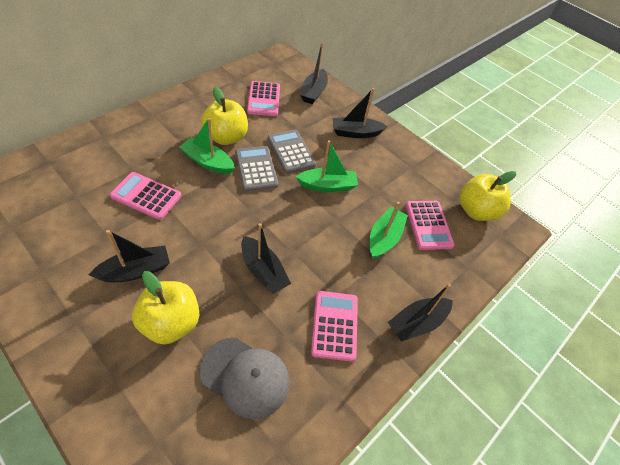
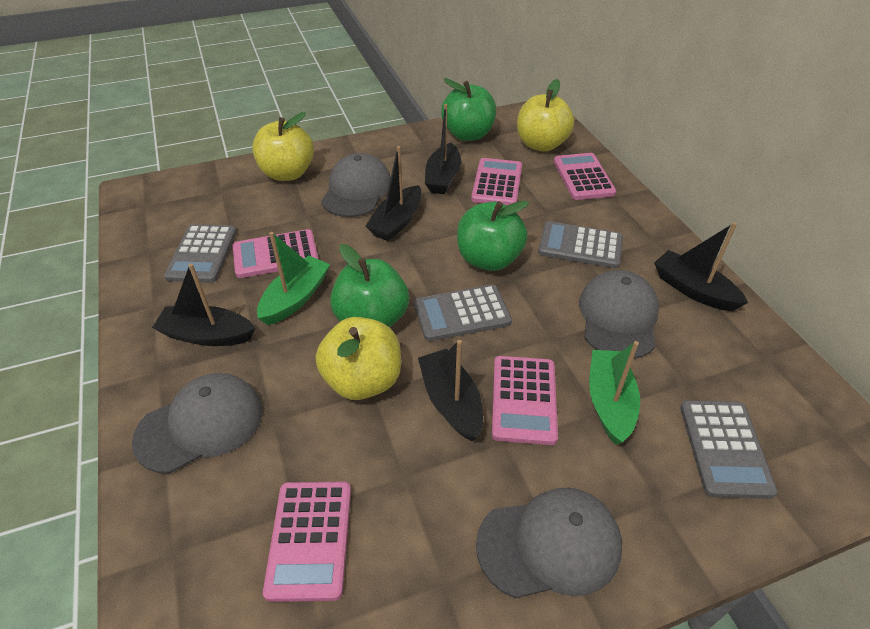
green apple: 0 -> 3
green boat: 3 -> 2
grey calculator: 2 -> 4
grey cap: 1 -> 4
pink calculator: 4 -> 5

